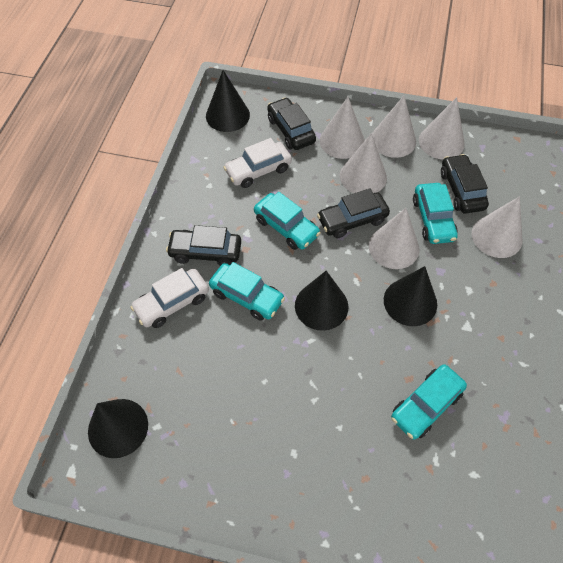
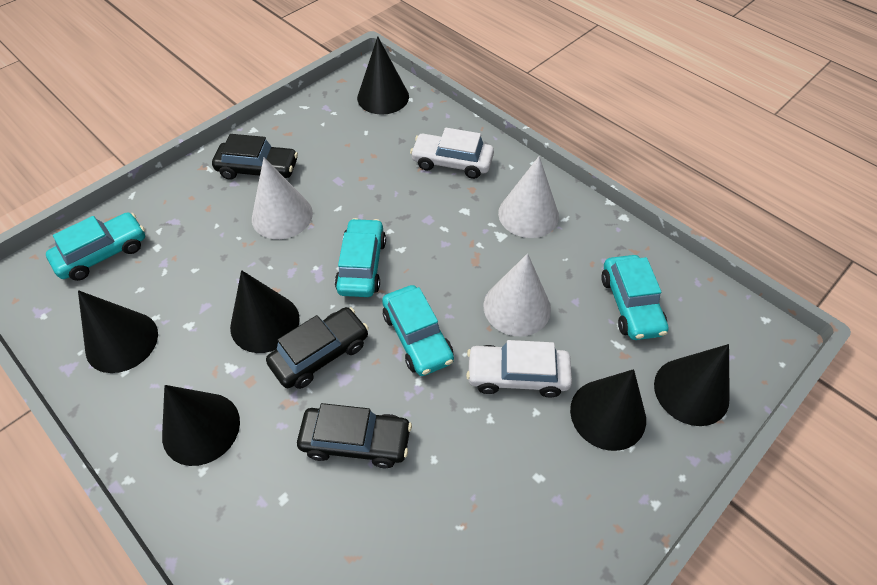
black car: 4 -> 3
black cone: 4 -> 6
white cone: 6 -> 3

